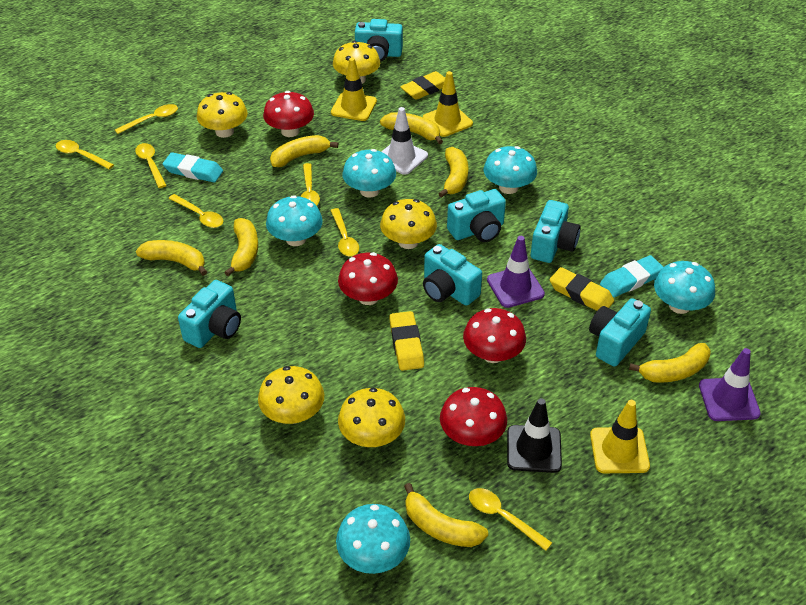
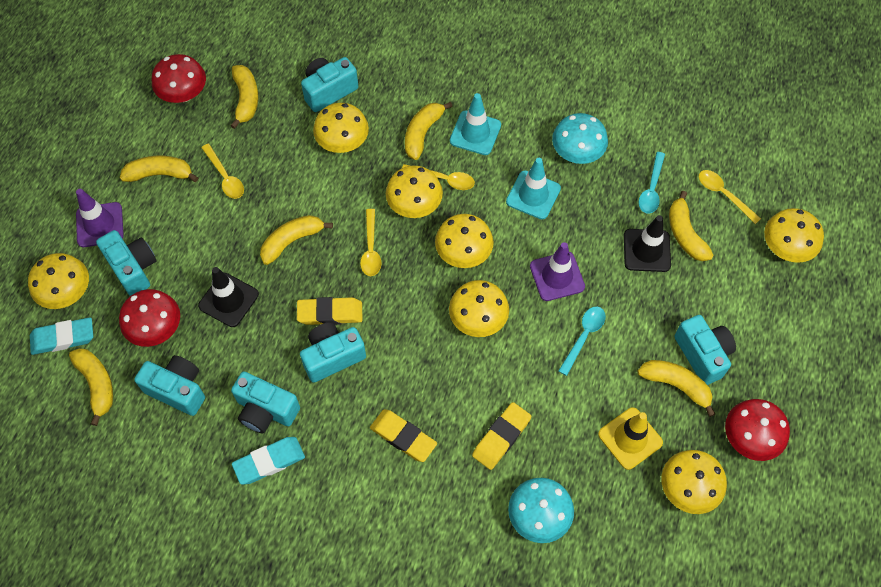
black traffic cone: 1 -> 2
red mushroom: 4 -> 3
turquoise mushroom: 5 -> 2
turquoise spoon: 0 -> 2
turquoise traffic cone: 0 -> 2
white traffic cone: 1 -> 0
yellow mushroom: 5 -> 7
yellow spoon: 7 -> 4
yellow traffic cone: 3 -> 1

